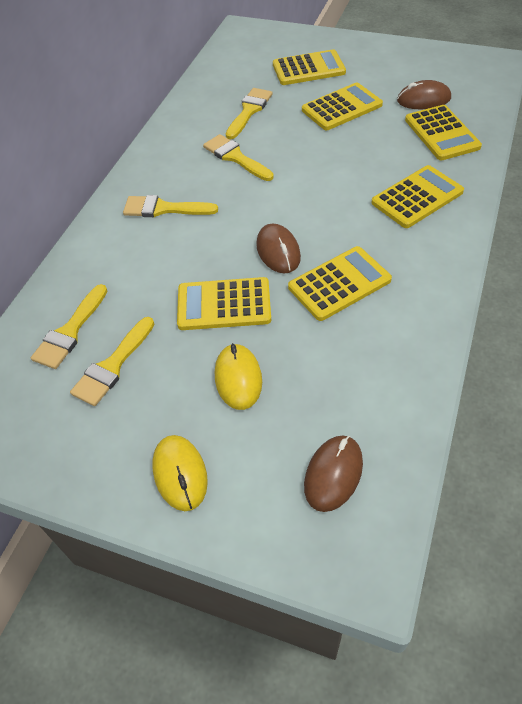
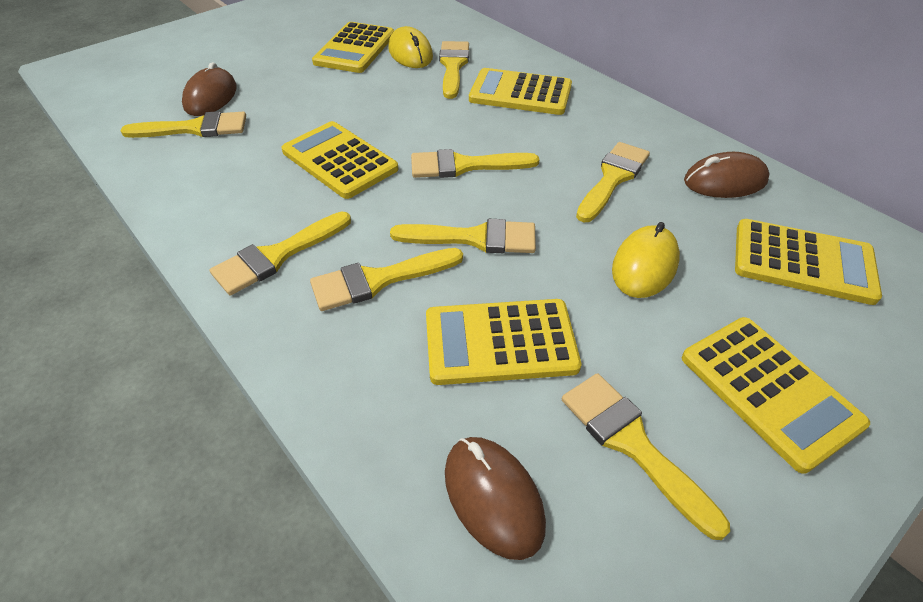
yellow brush: 5 -> 8

